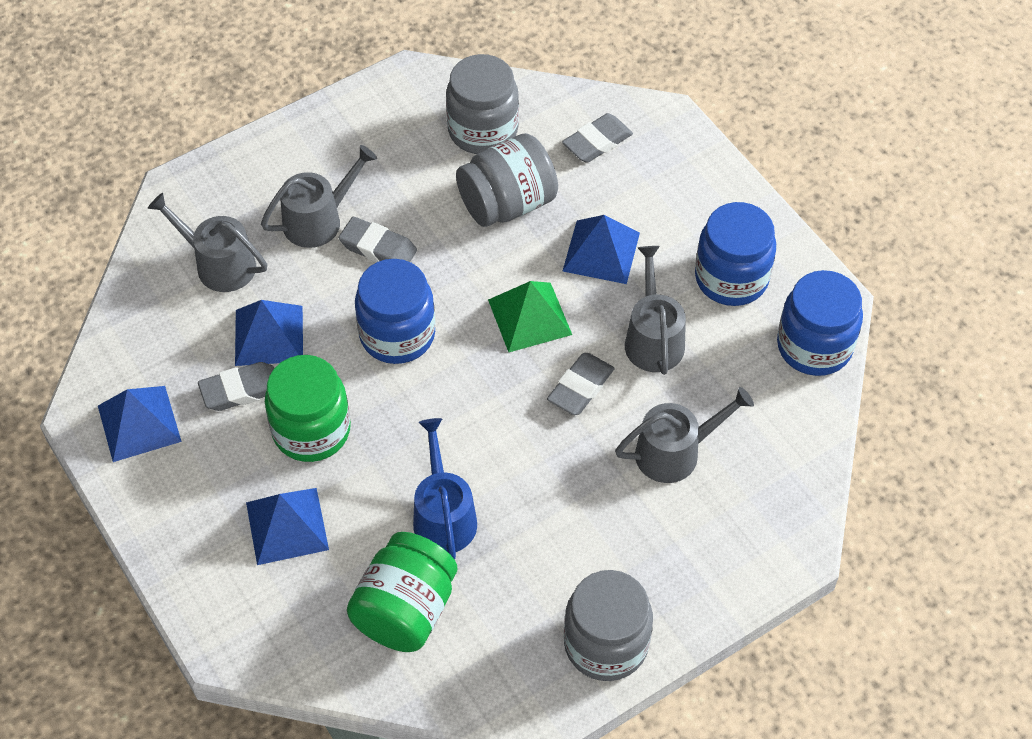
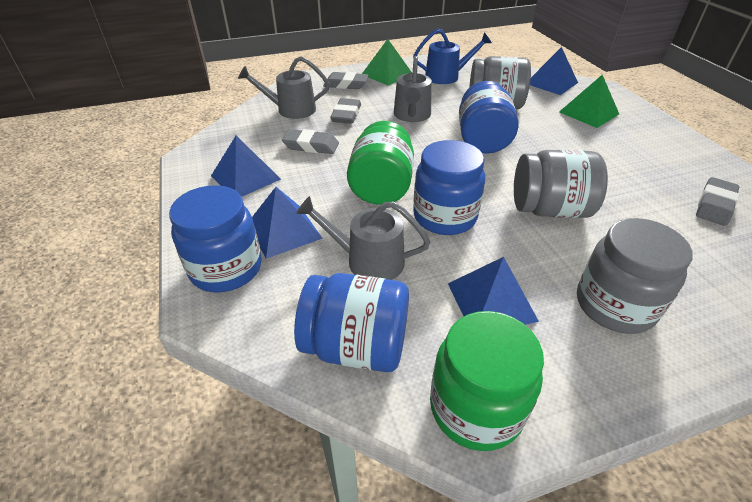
blue jar: 3 -> 4
green pyramid: 1 -> 2
grey watering can: 4 -> 3

